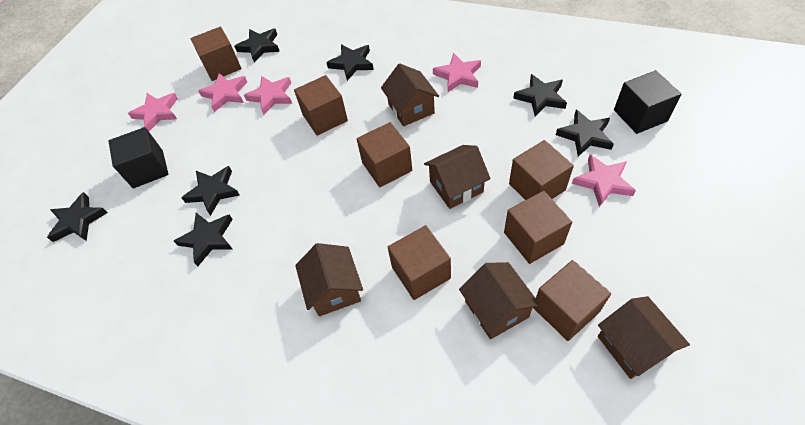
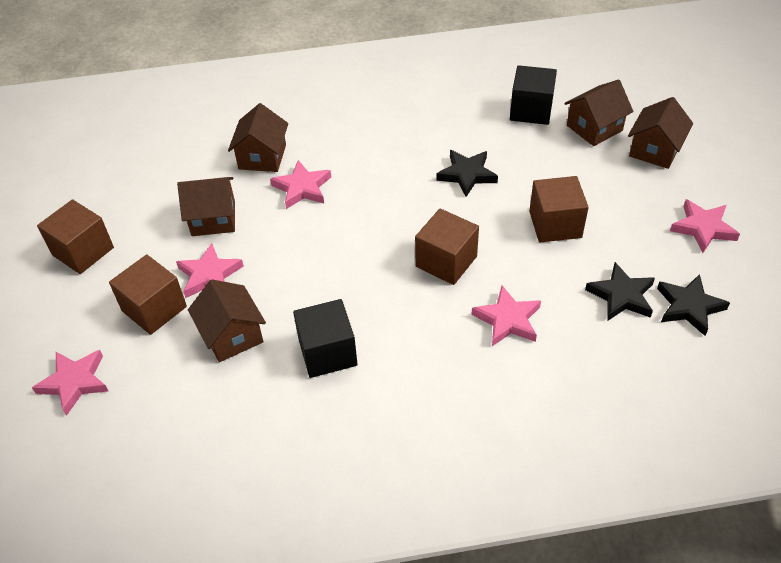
black star: 7 -> 3
brown cube: 7 -> 4

